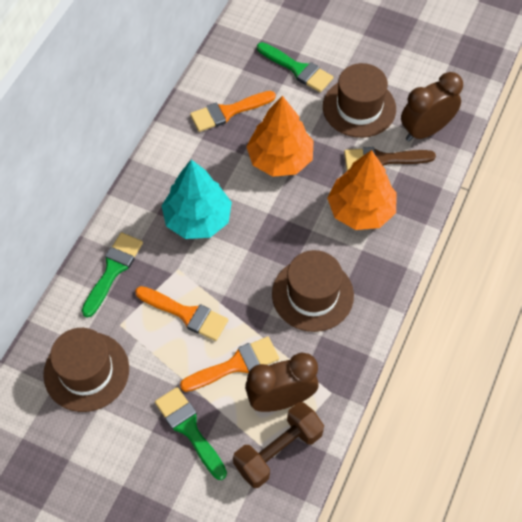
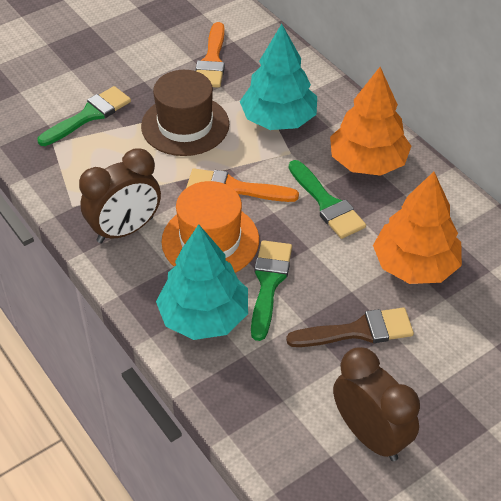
brown dumbbell: 1 -> 0
brown hat: 3 -> 1
orange brush: 3 -> 2
orange hat: 0 -> 1
turquoise tree: 1 -> 2

